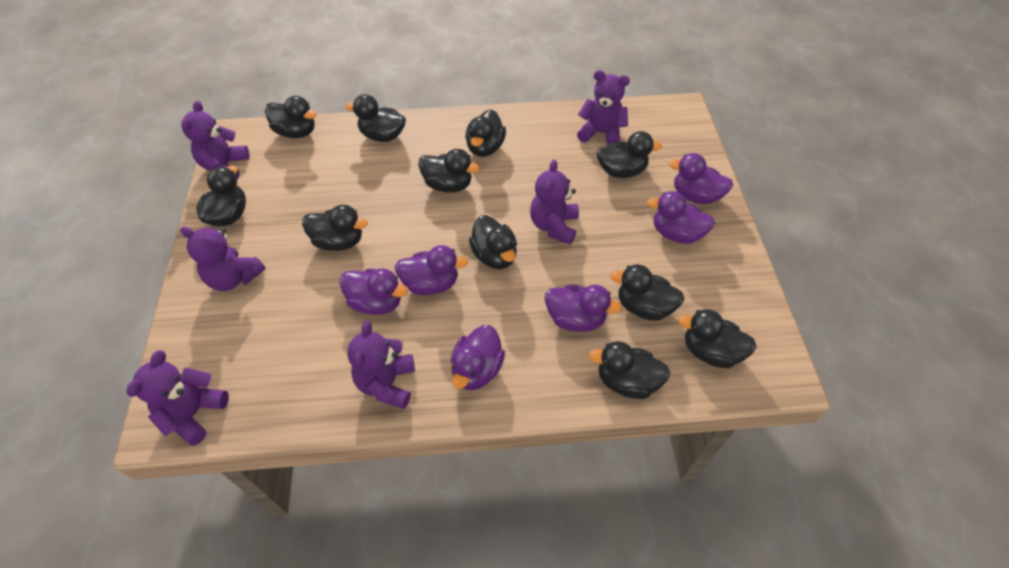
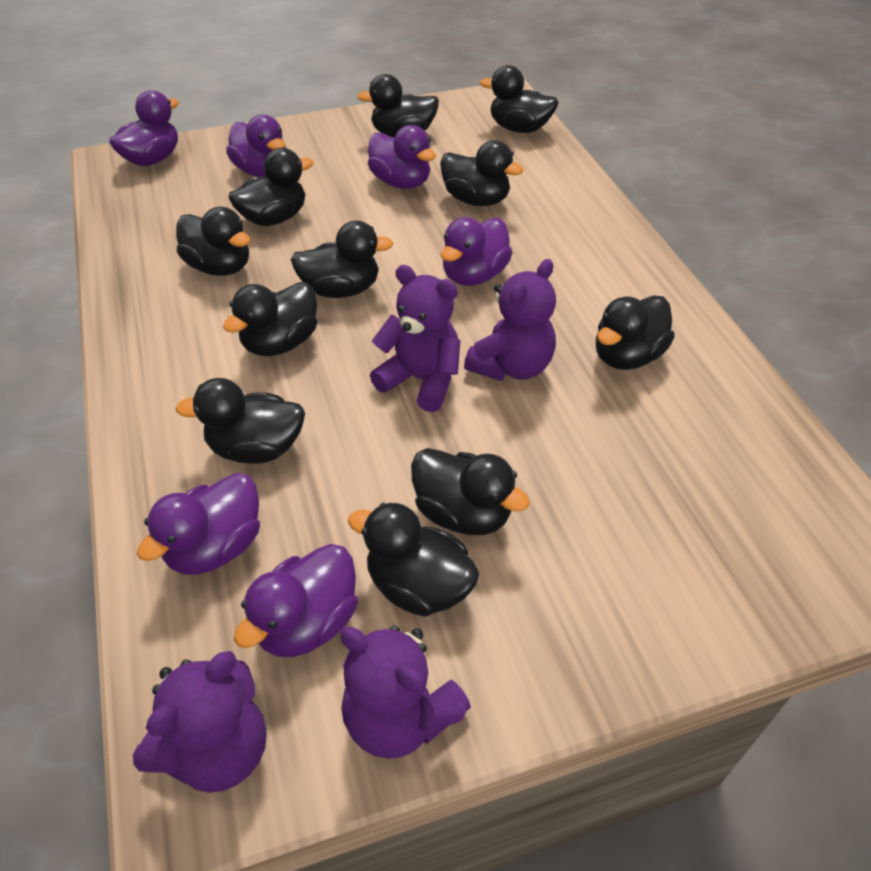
purple teddy bear: 6 -> 4

